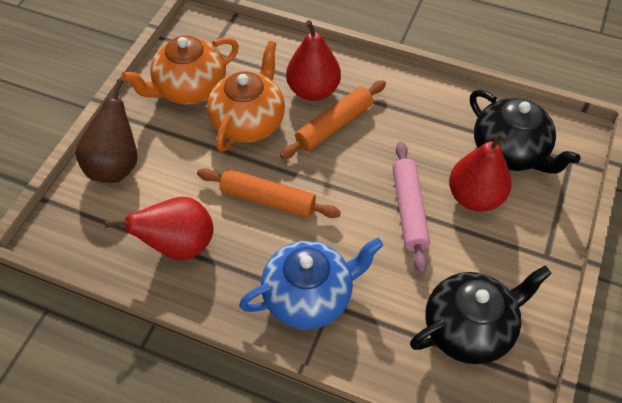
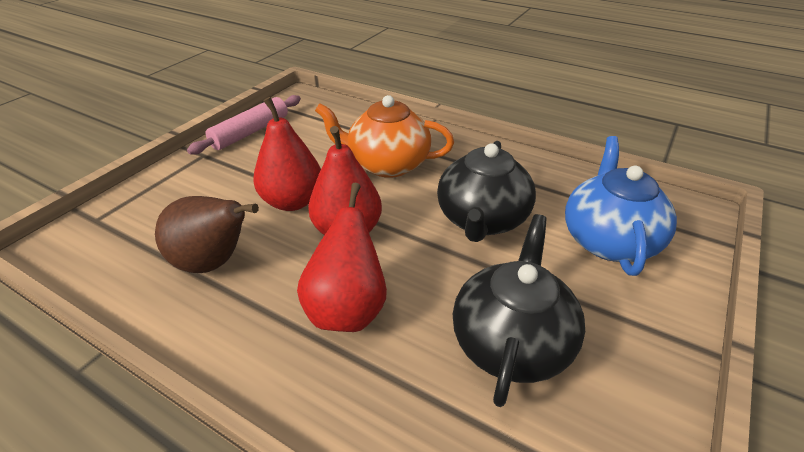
orange rolling pin: 2 -> 0
orange teapot: 2 -> 1

